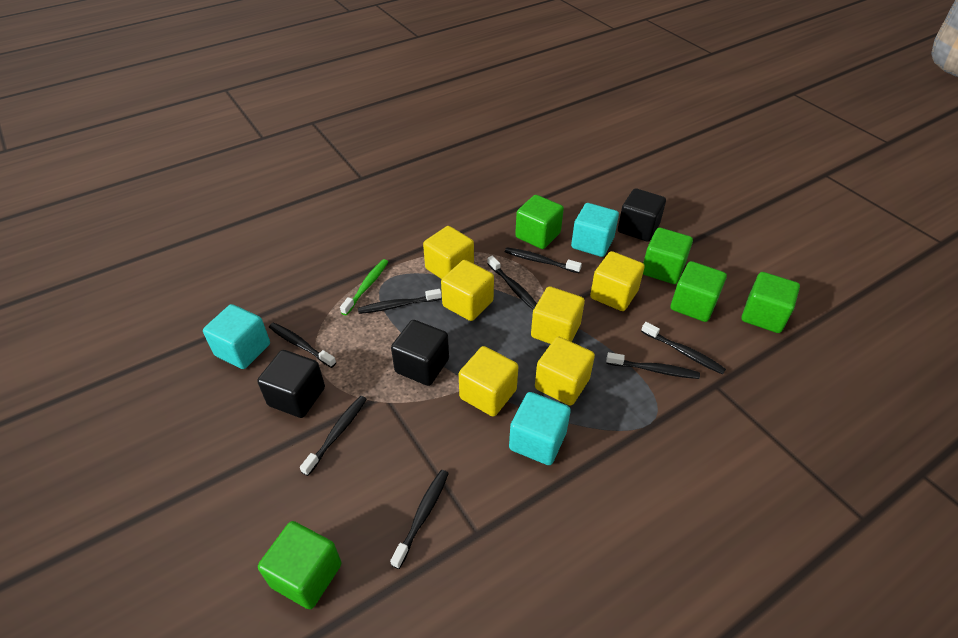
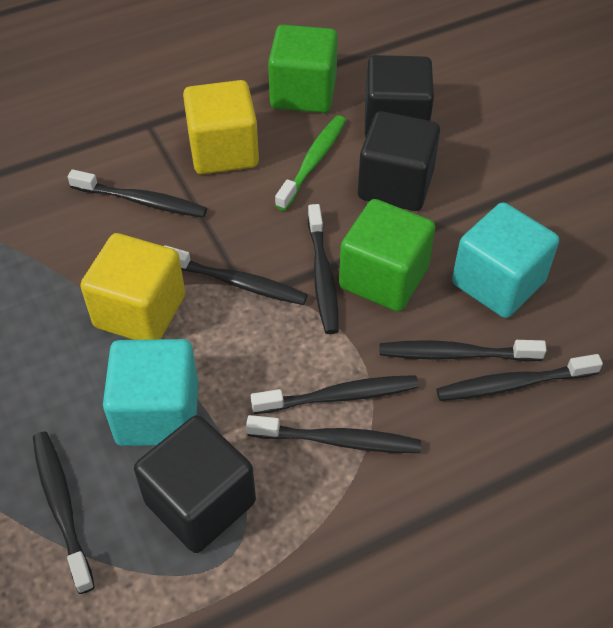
green cube: 5 -> 2
turquoise cube: 3 -> 2
yellow cube: 6 -> 2

